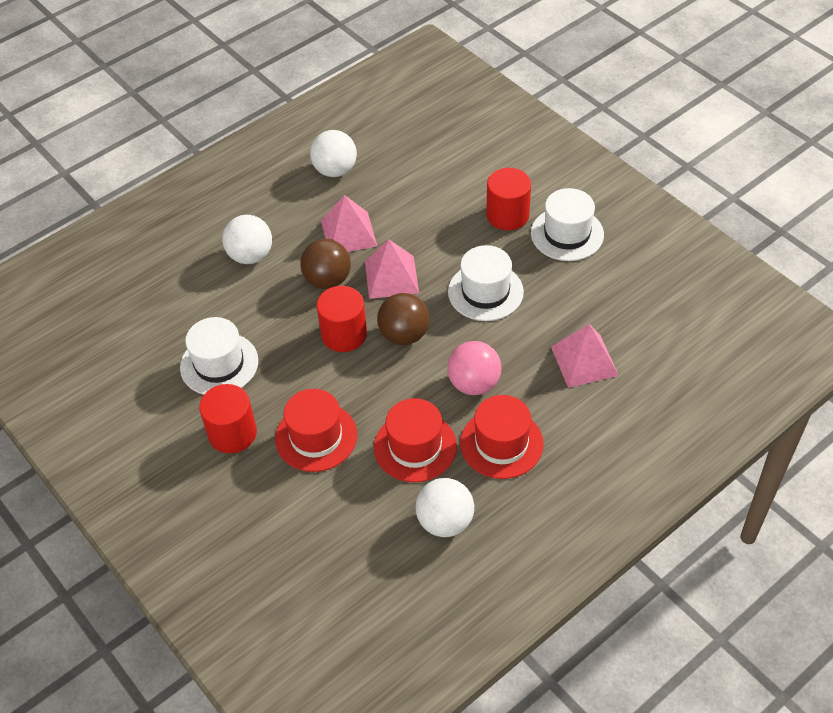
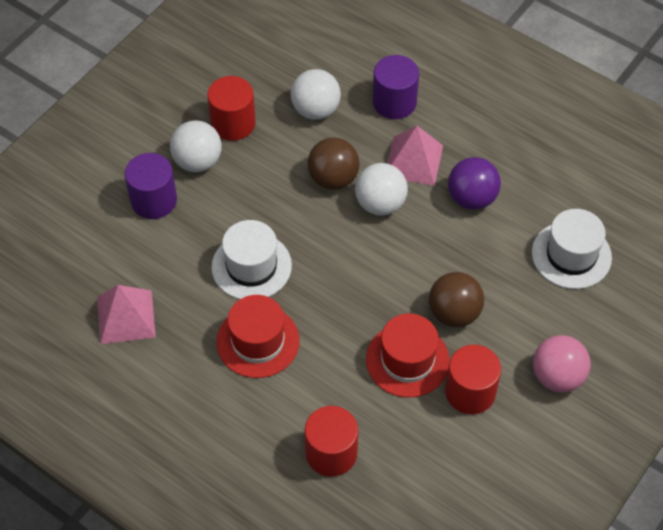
pink pyramid: 3 -> 2
purple ball: 0 -> 1
purple cylinder: 0 -> 2
red hat: 3 -> 2
white hat: 3 -> 2

